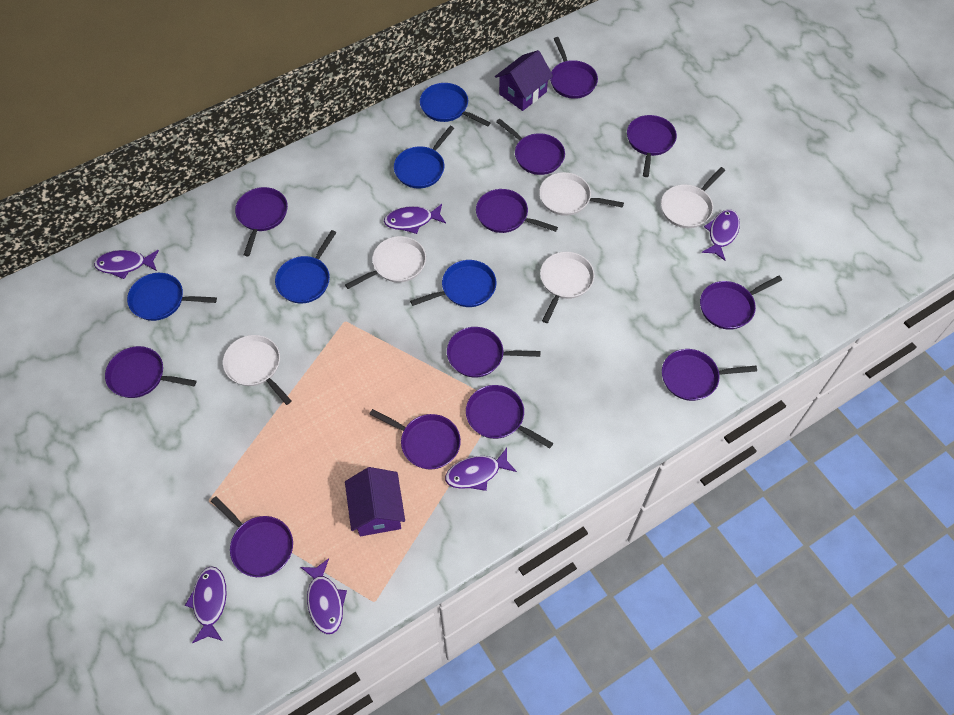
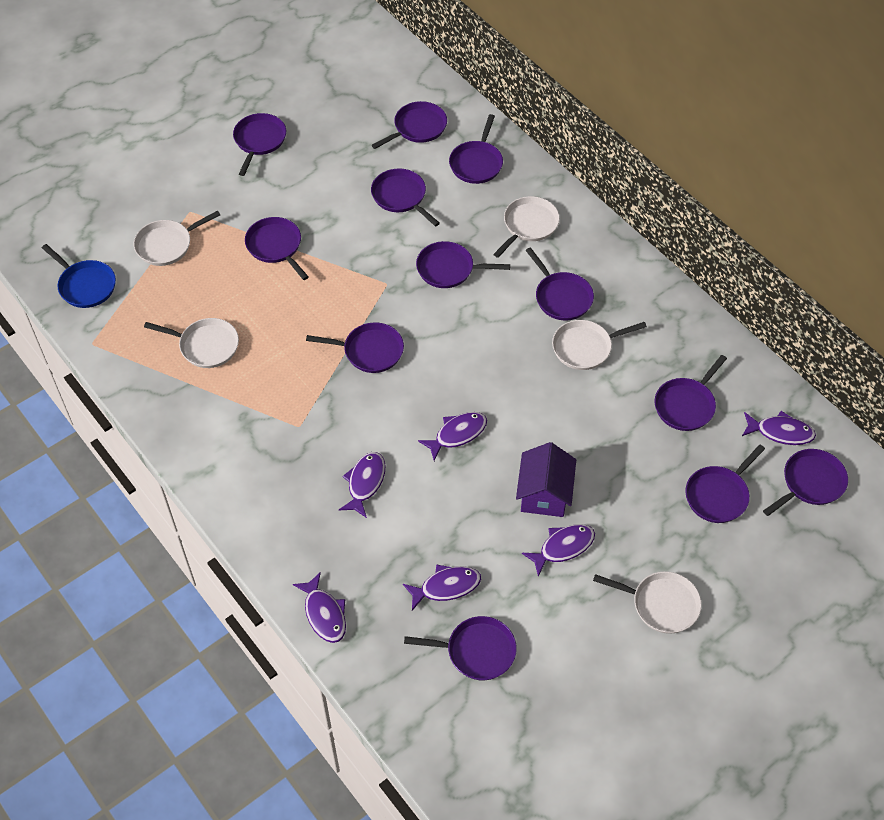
blue pan: 5 -> 1
purple house: 2 -> 1

